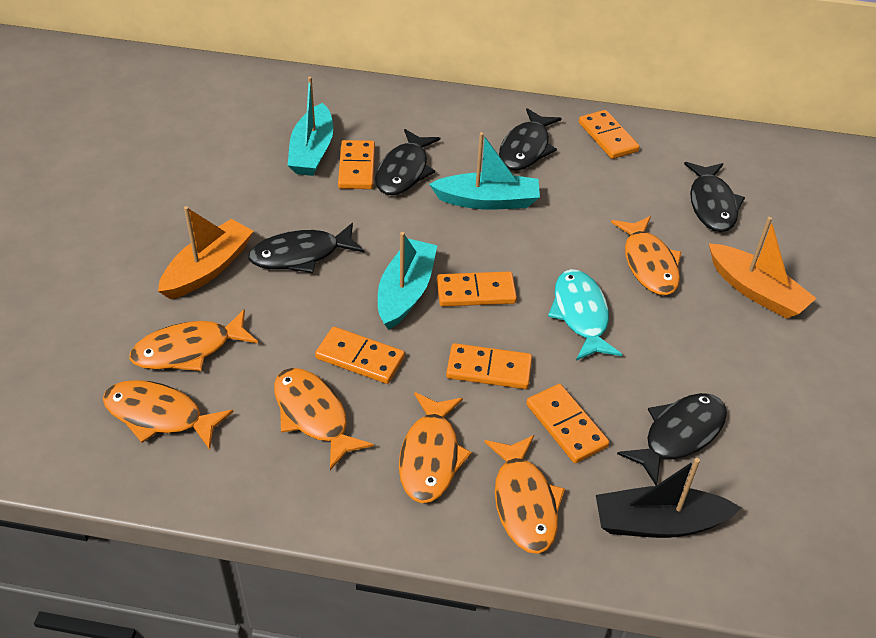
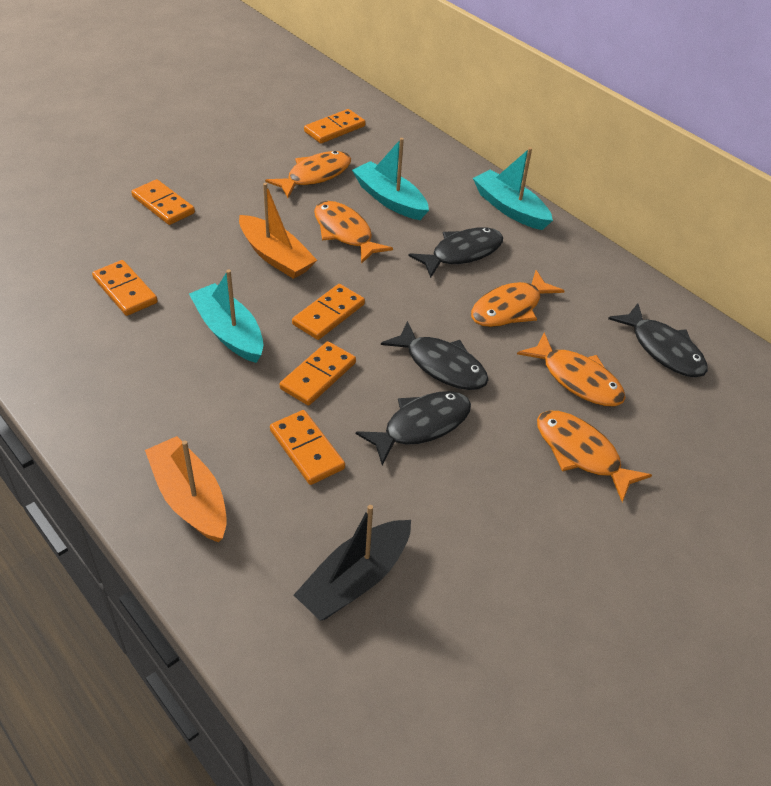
black fish: 5 -> 4
orange fish: 6 -> 5
turquoise fish: 1 -> 0

